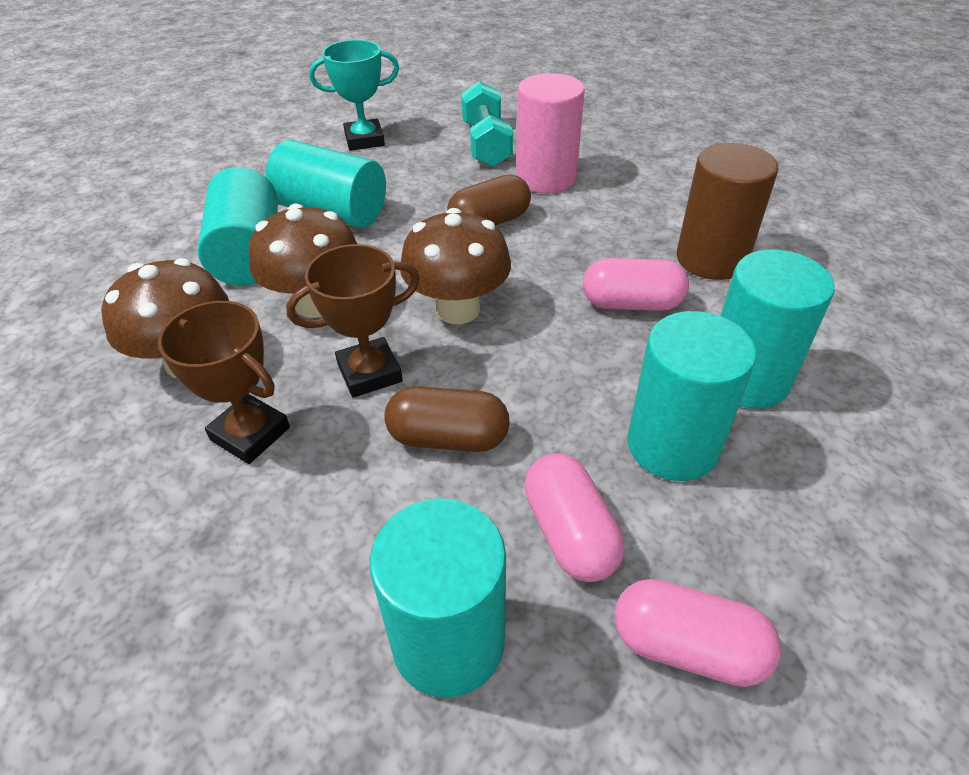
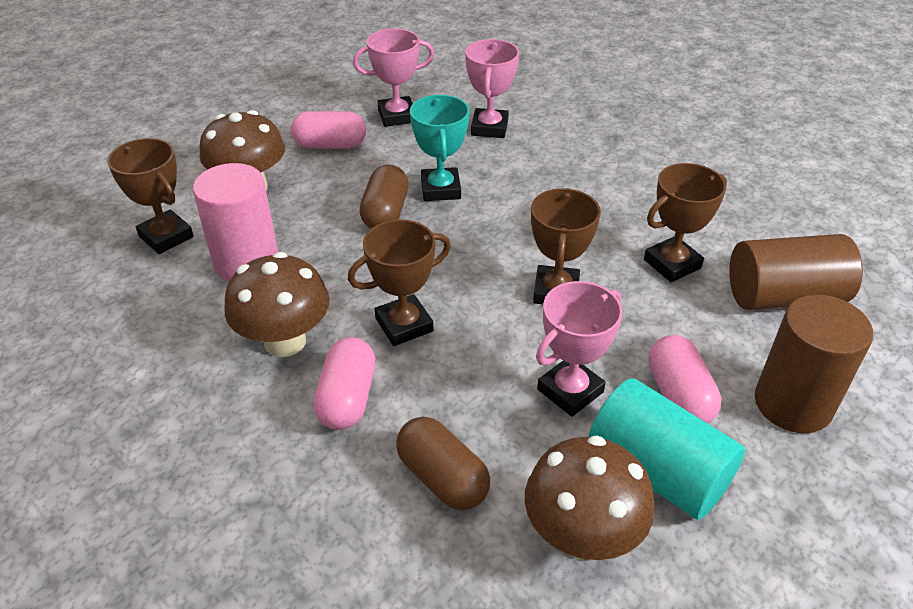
brown cylinder: 1 -> 2
brown trophy: 2 -> 4
pink trophy: 0 -> 3
turquoise cylinder: 5 -> 1
turquoise dumbbell: 1 -> 0

